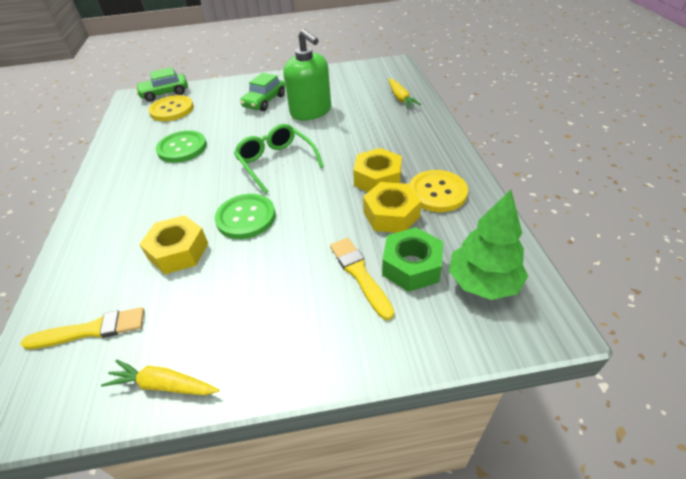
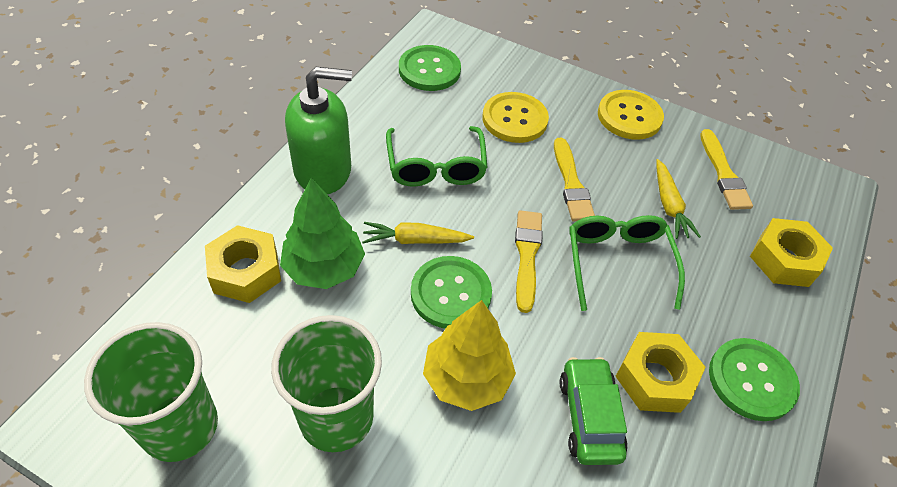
green button: 2 -> 3
green car: 2 -> 1
green cup: 0 -> 2
green glasses: 1 -> 2
green nut: 1 -> 0
yellow brush: 2 -> 3
yellow tree: 0 -> 1

